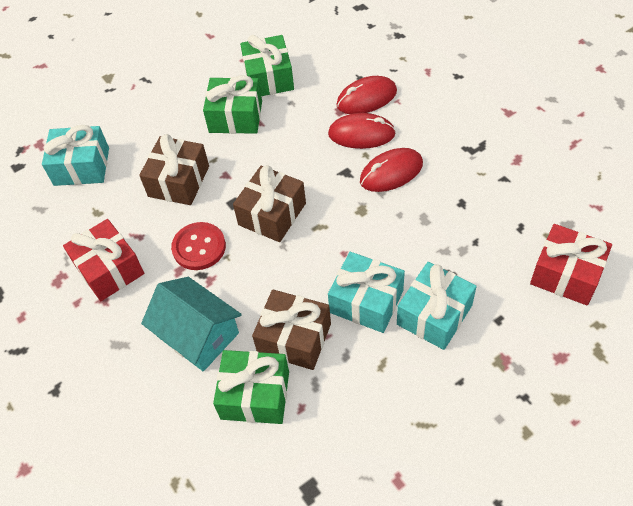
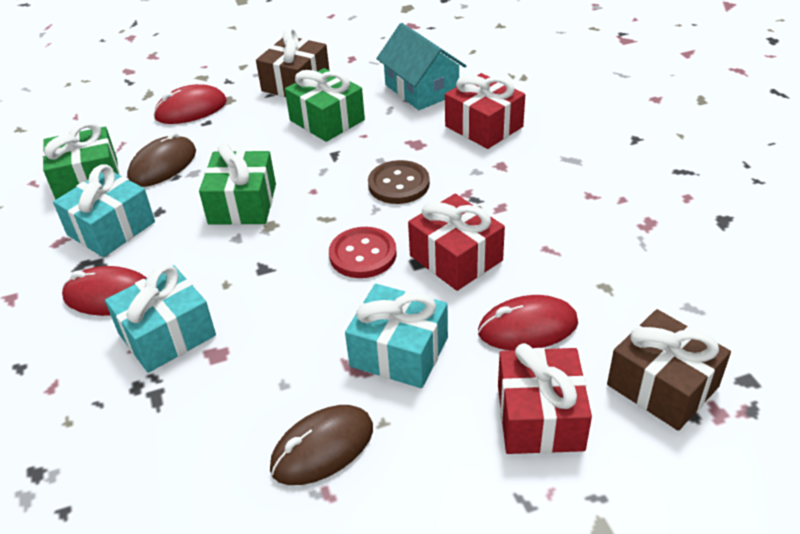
brown button: 0 -> 1
brown gift: 3 -> 2
brown mouse: 0 -> 2
red gift: 2 -> 3

